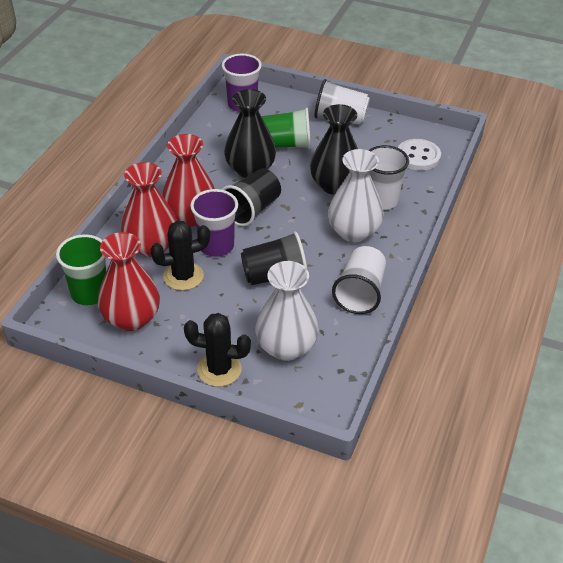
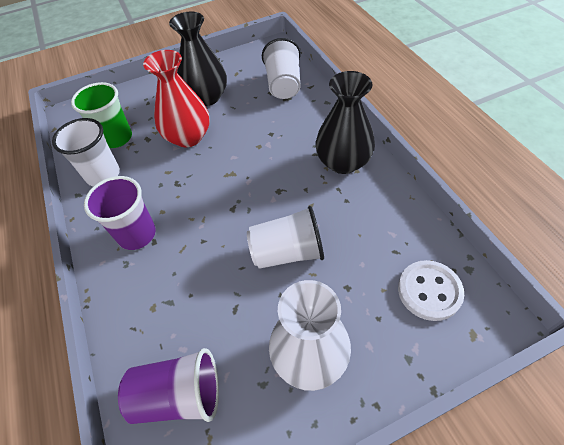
black cactus: 2 -> 0
black cup: 2 -> 0
green cup: 2 -> 1
red vase: 3 -> 1
white vase: 2 -> 1

